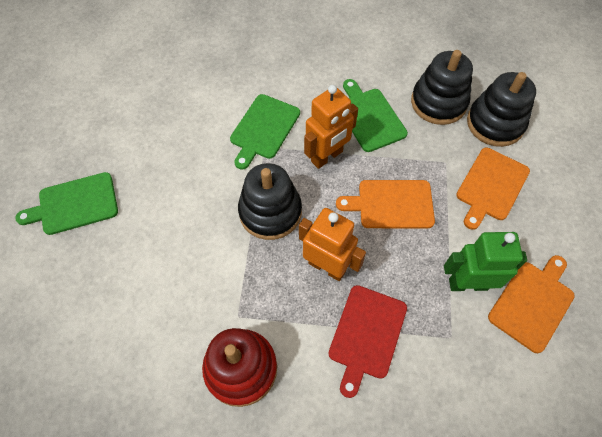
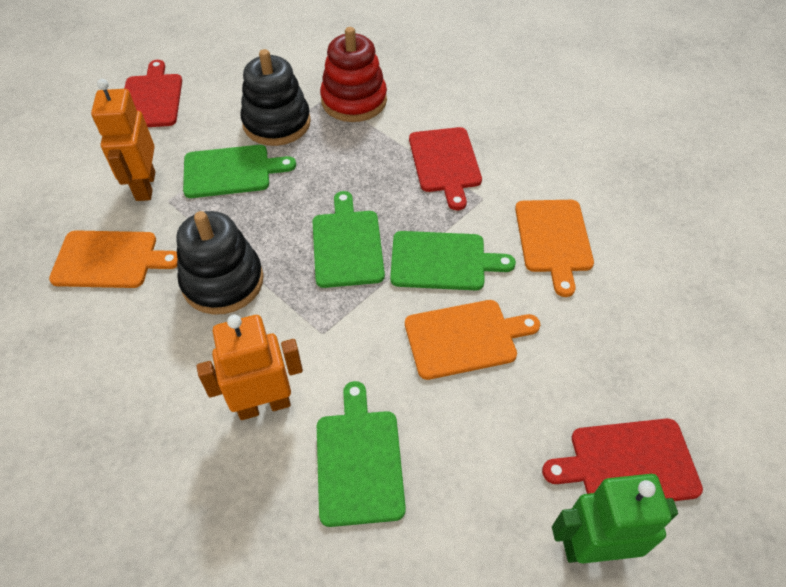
black stacking toy: 3 -> 2
green cutting board: 3 -> 4
red cutting board: 1 -> 3

